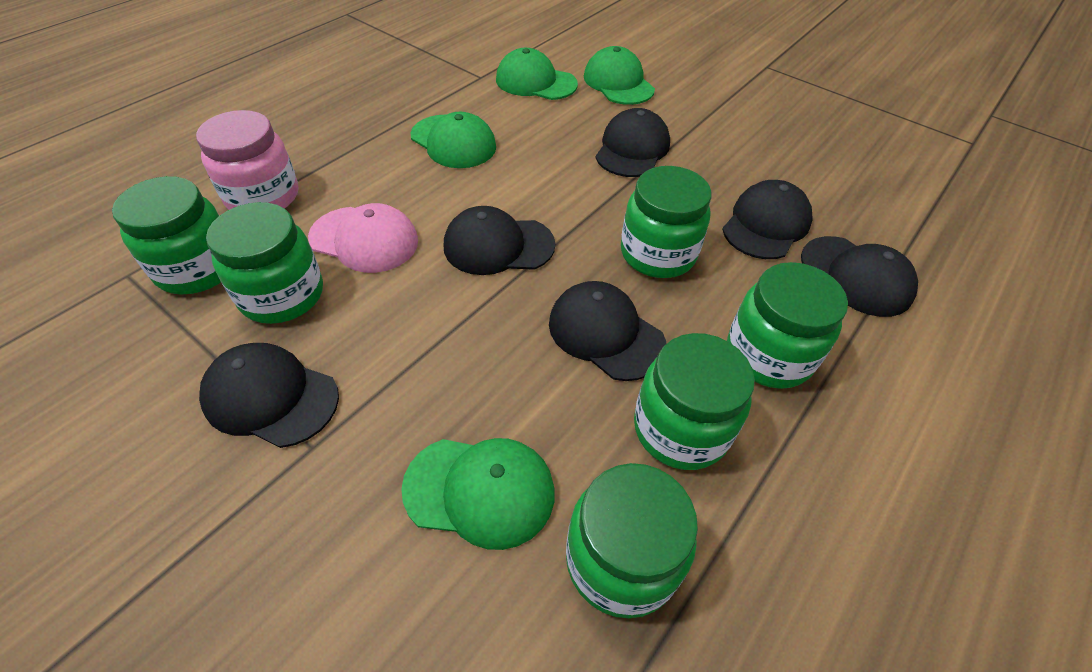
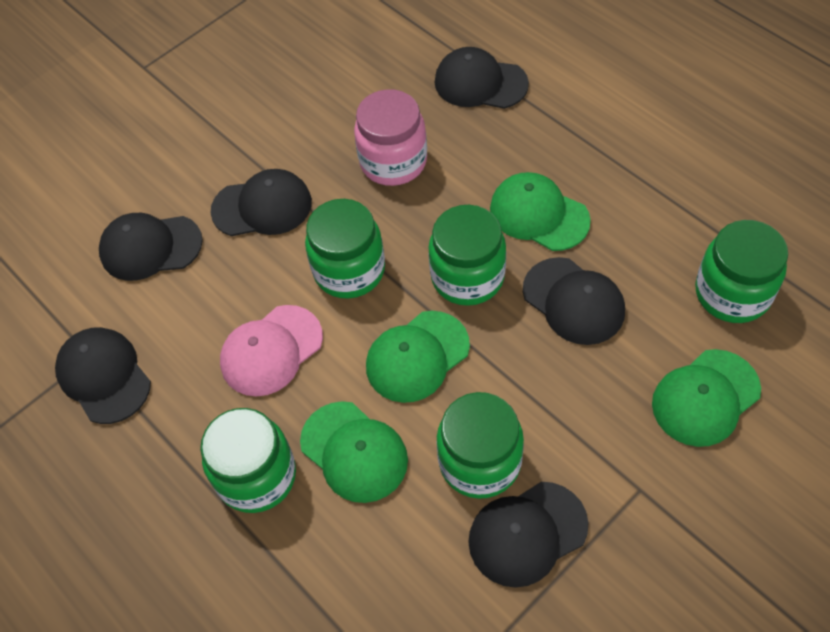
green jar: 6 -> 5

